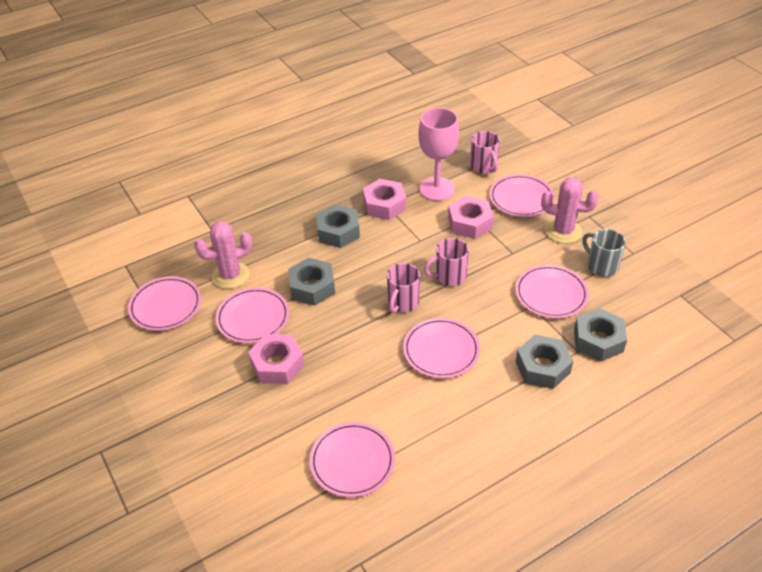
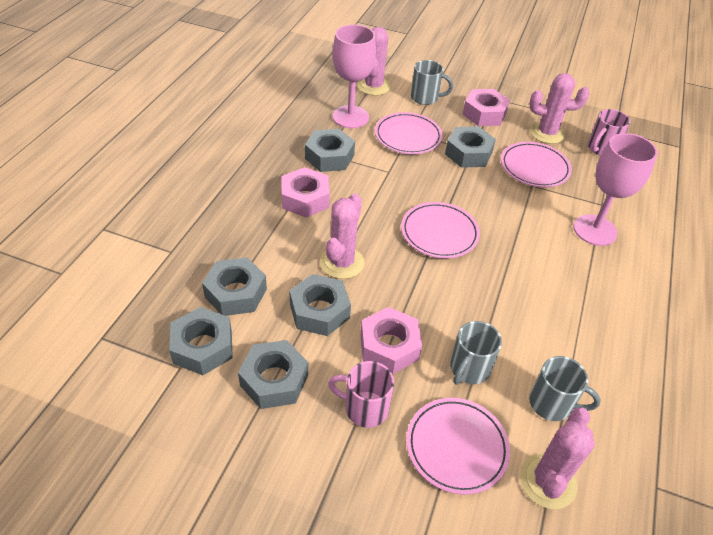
grey mug: 1 -> 3
grey nut: 4 -> 6
pink cactus: 2 -> 4
pink goblet: 1 -> 2
pink mug: 3 -> 2
pink plate: 6 -> 4

